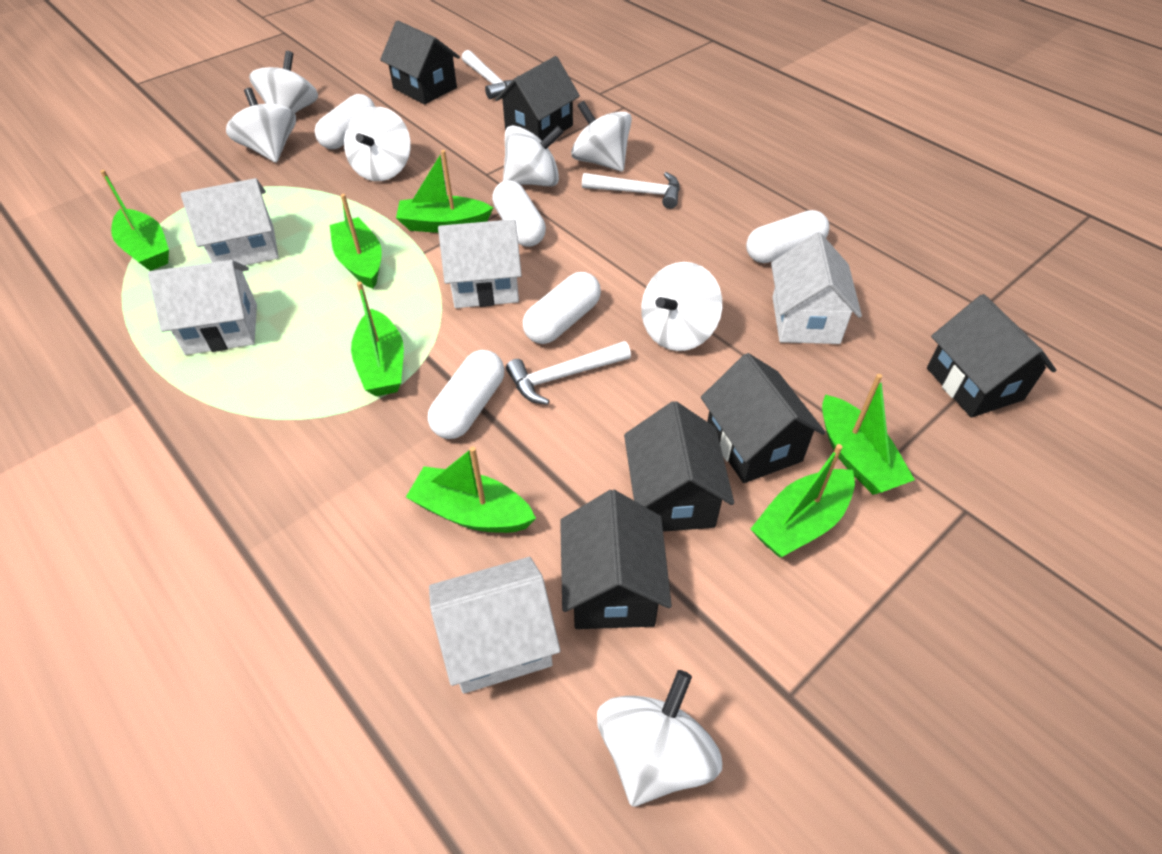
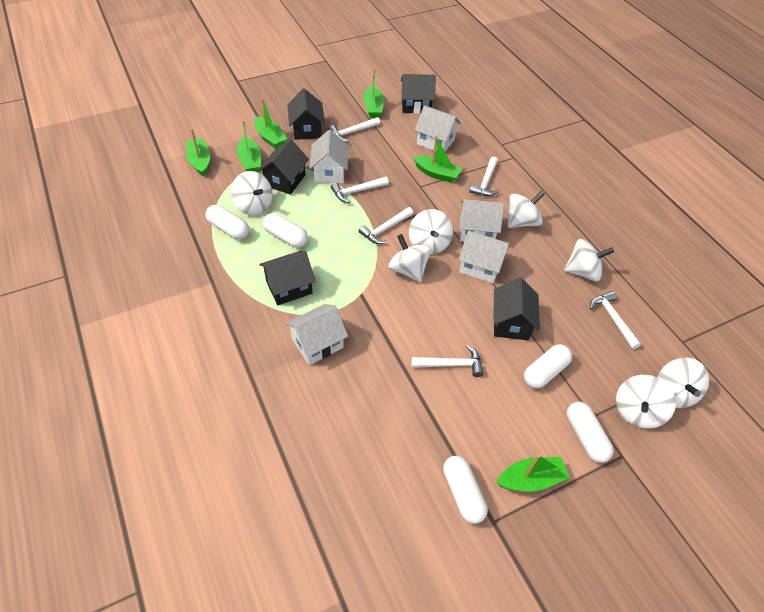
black house: 6 -> 5
green boat: 7 -> 6
white hammer: 3 -> 6

